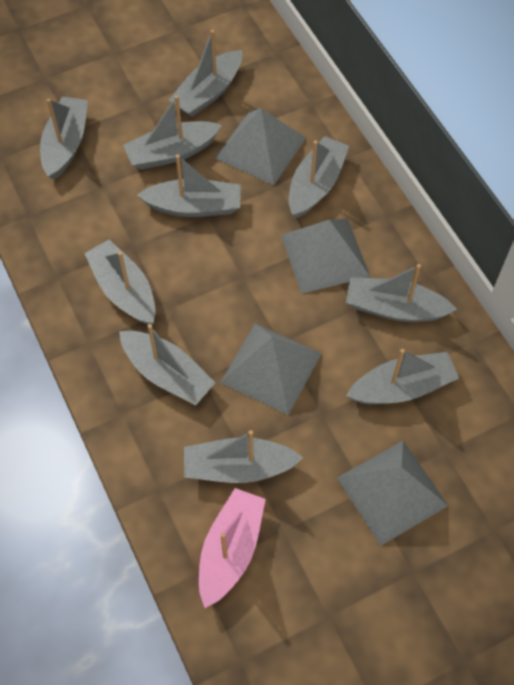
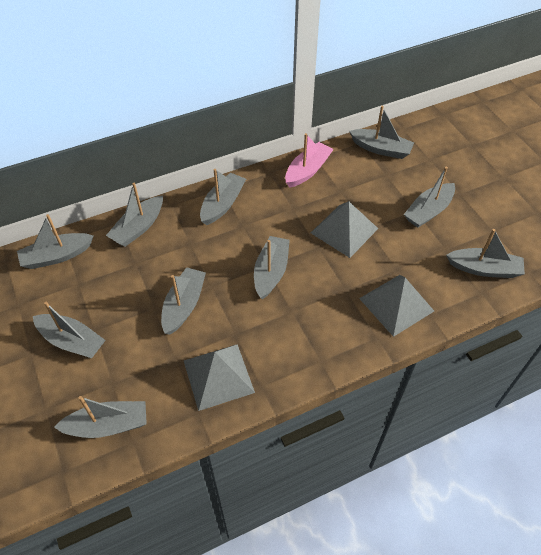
grey pyramid: 4 -> 3

